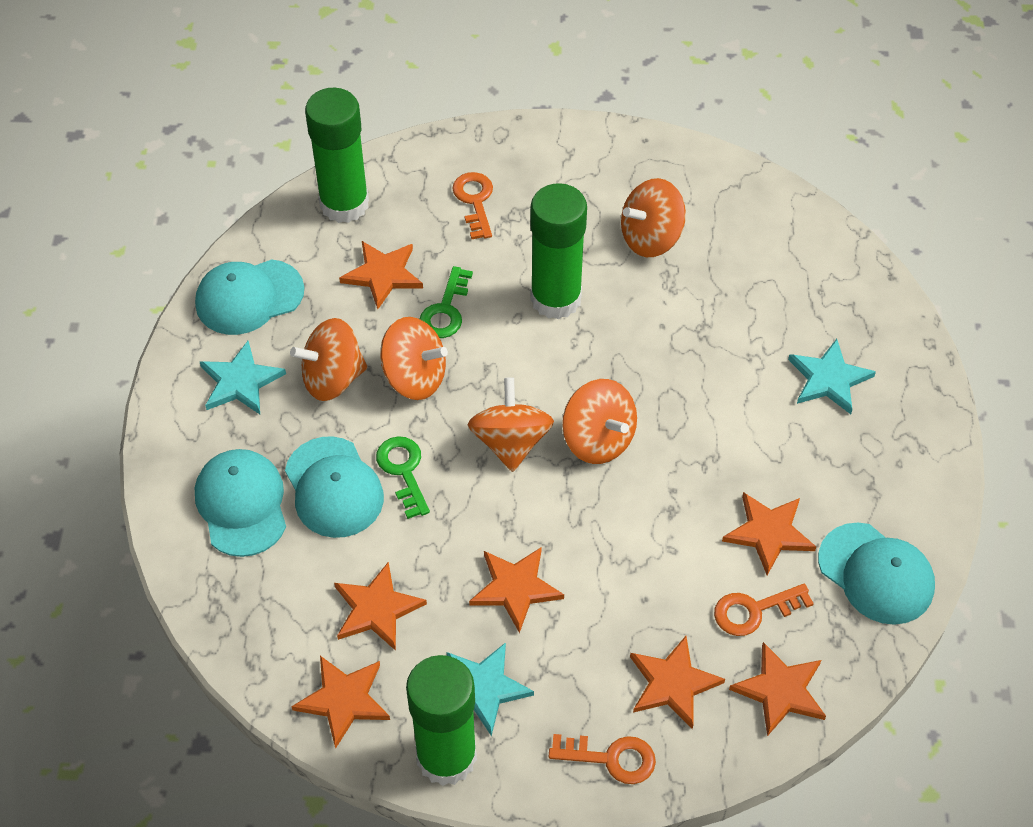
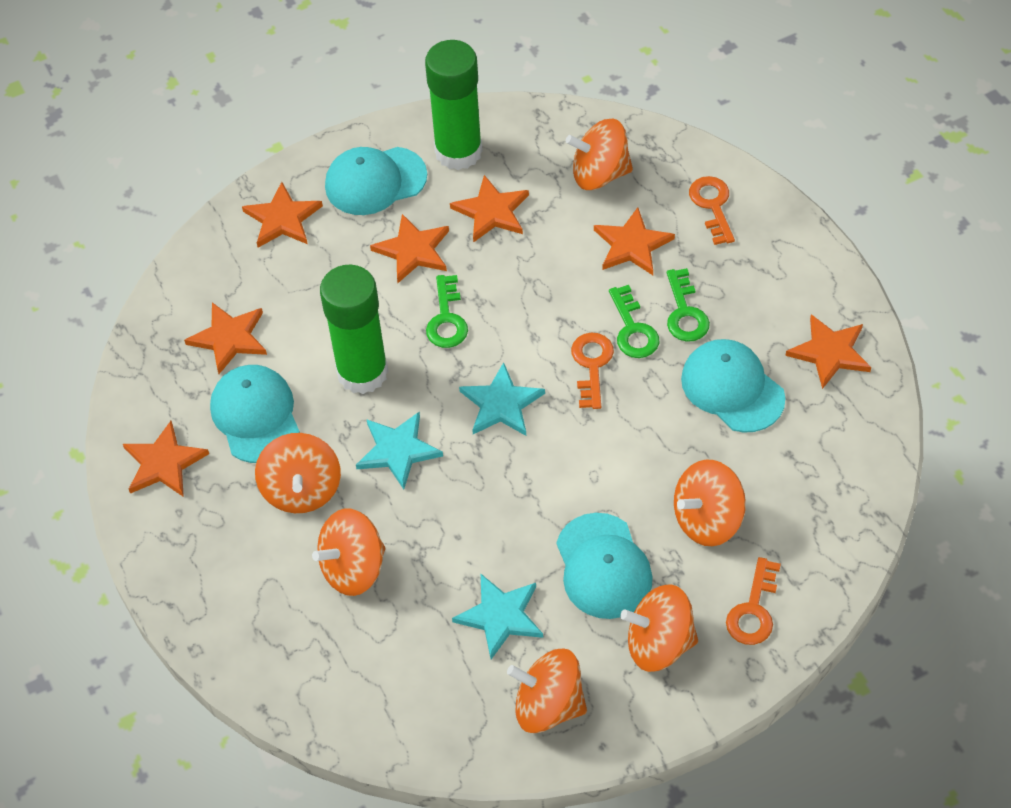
green glue stick: 3 -> 2
green key: 2 -> 3
orange spinning top: 5 -> 6

